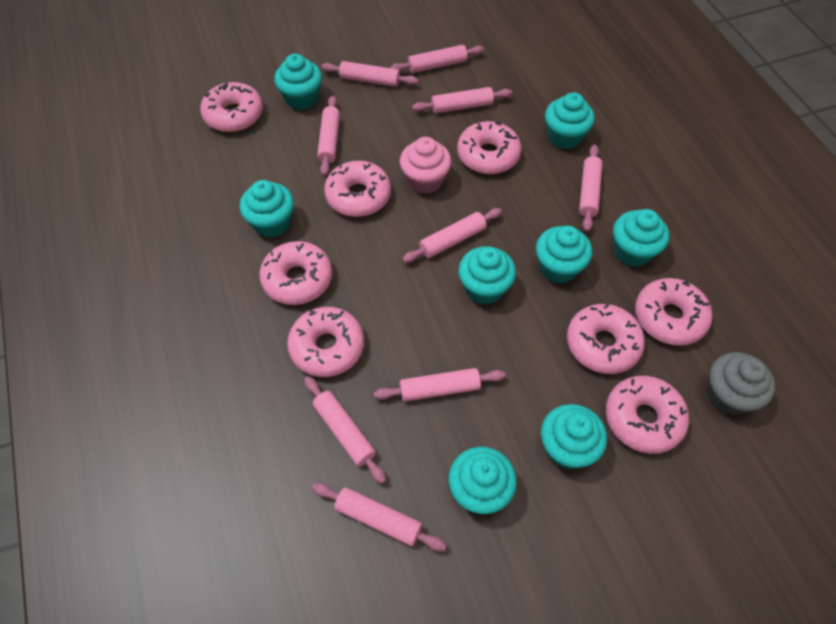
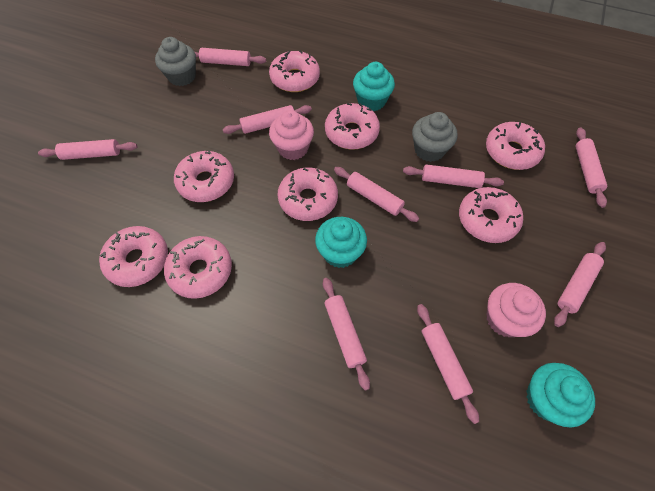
grey cupcake: 1 -> 2
pink cupcake: 1 -> 2
turquoise cupcake: 8 -> 3

